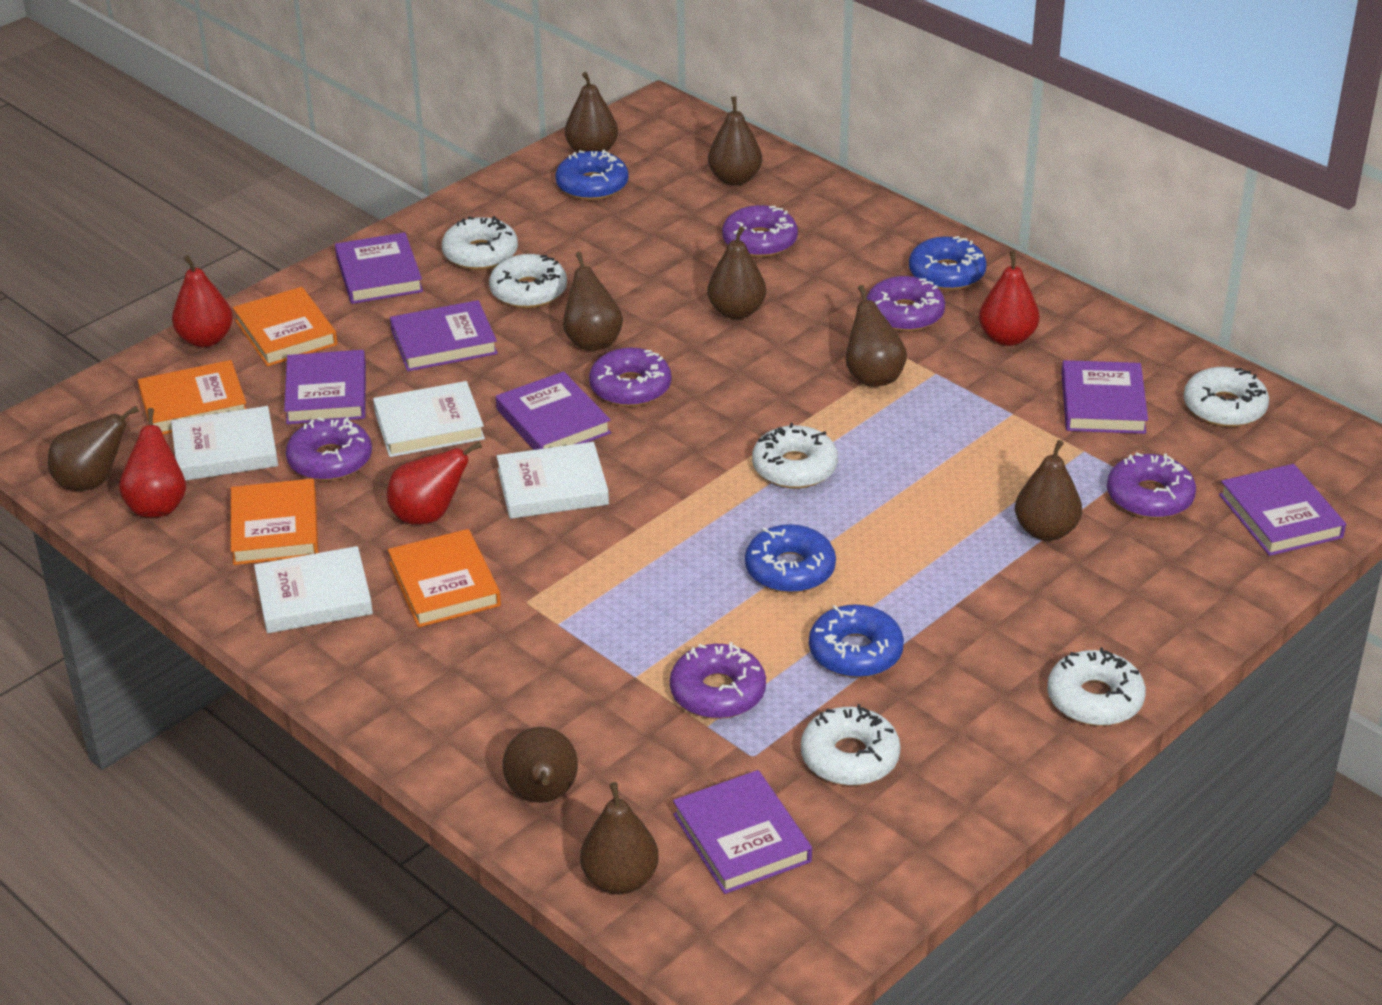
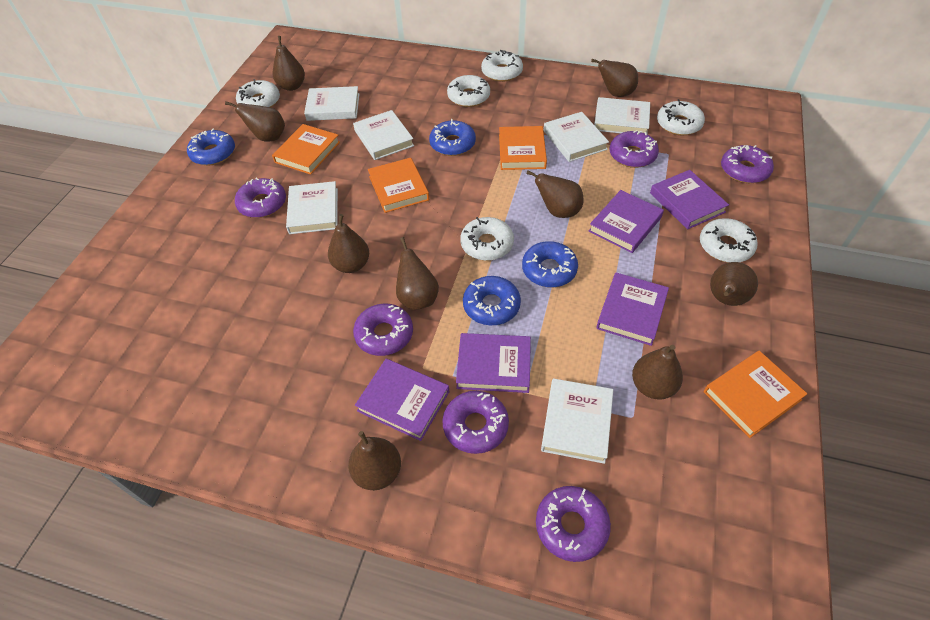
purple book: 7 -> 5
red pear: 4 -> 0
white book: 4 -> 6

